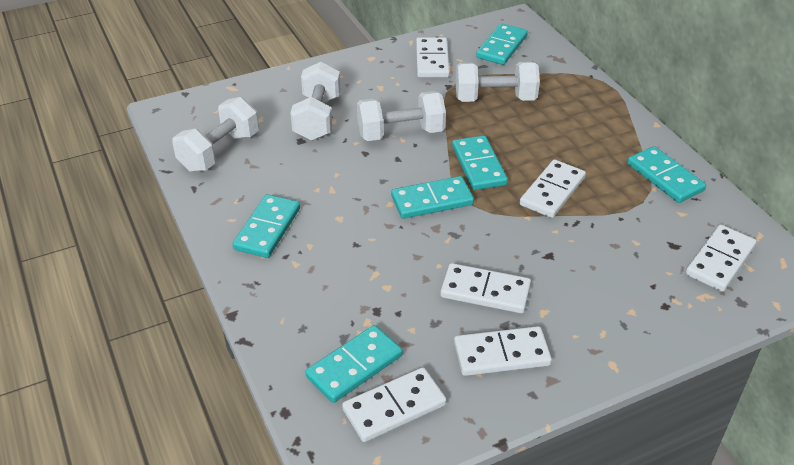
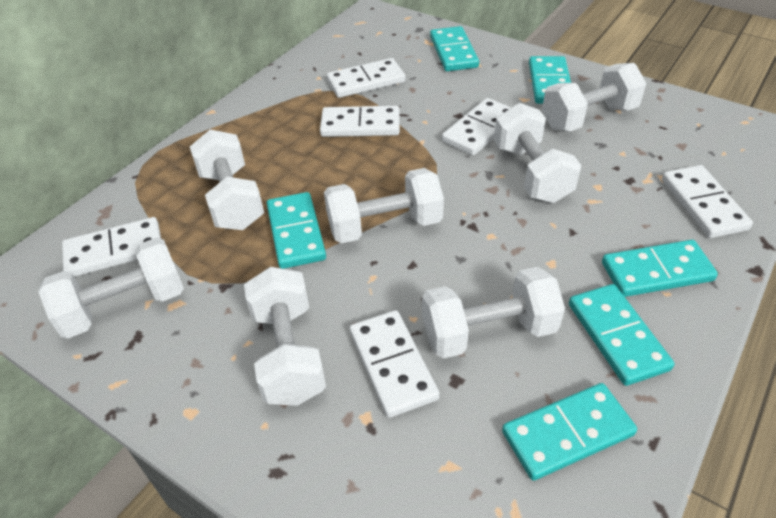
white dumbbell: 4 -> 7

